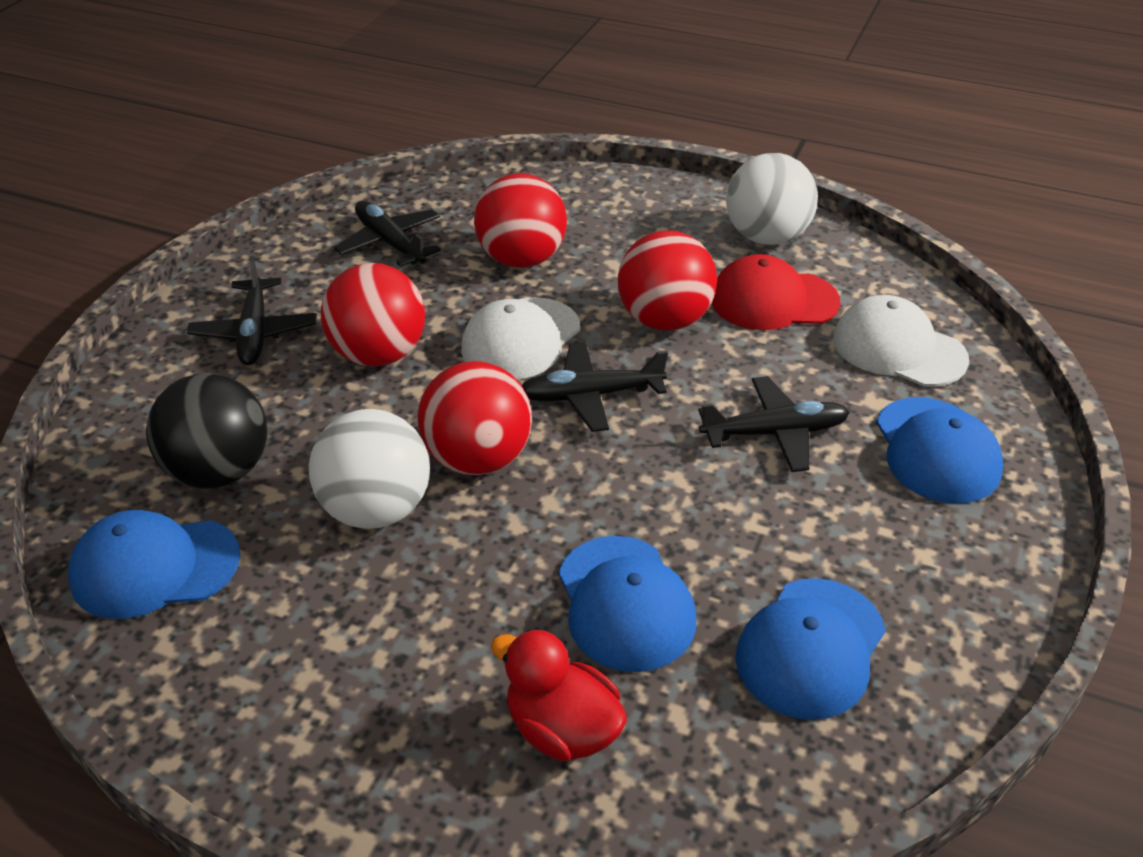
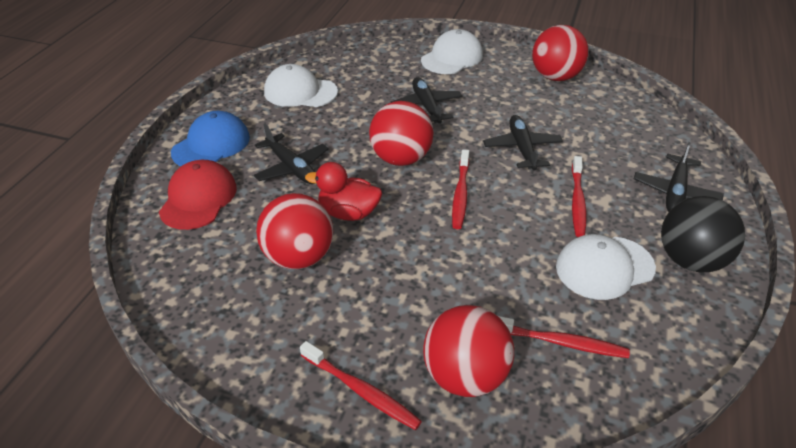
blue cap: 4 -> 1
red toothbrush: 0 -> 4
white ball: 2 -> 0
white cap: 2 -> 3

